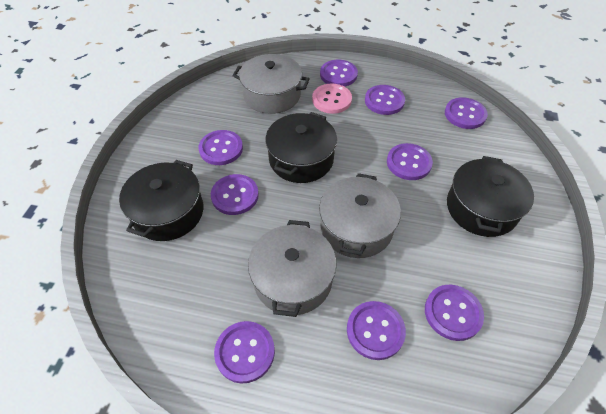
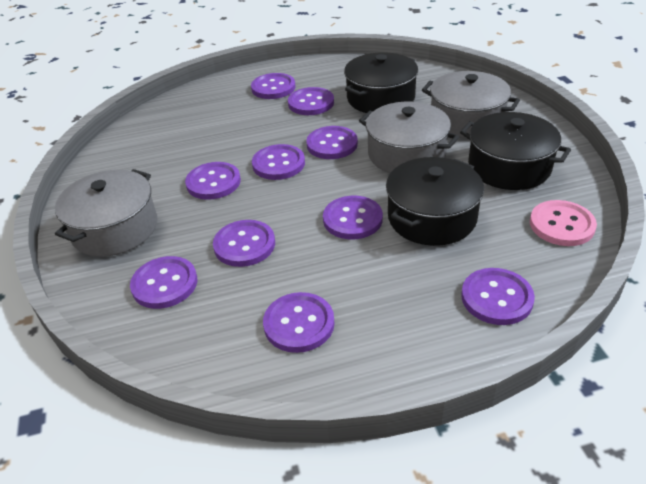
purple button: 9 -> 10

